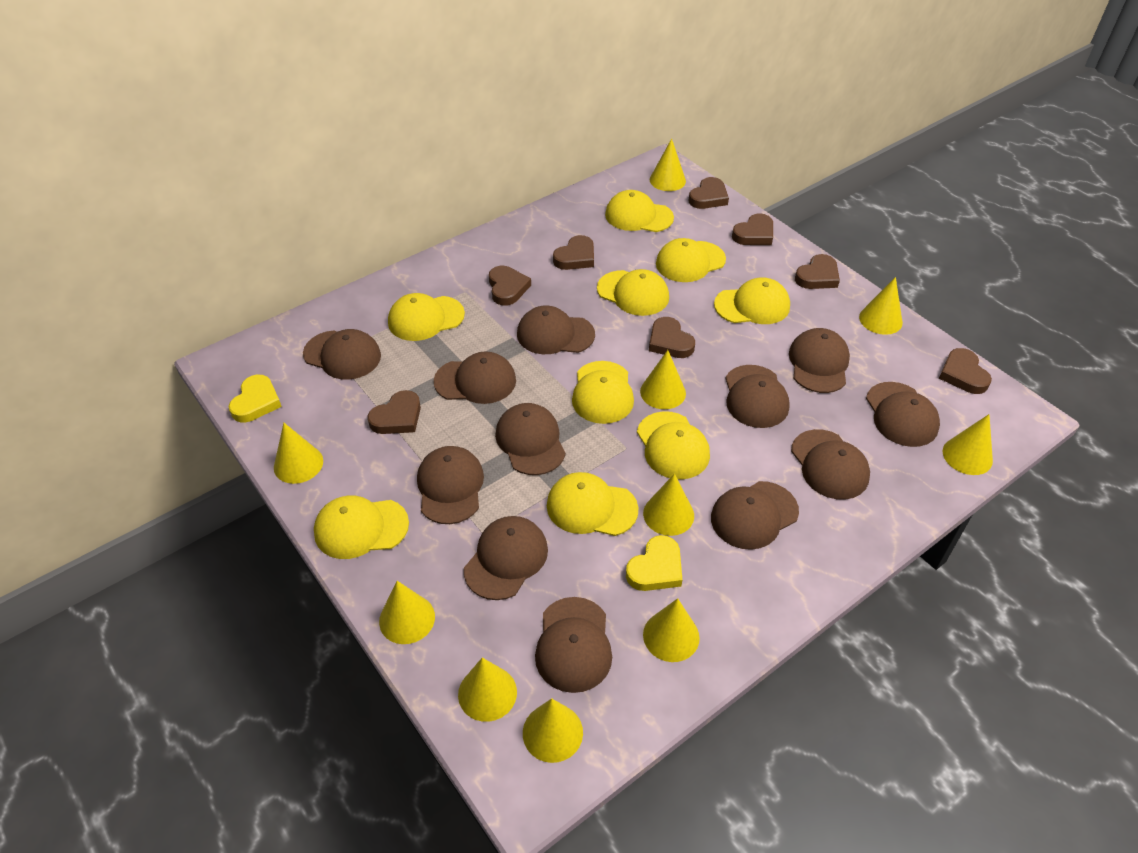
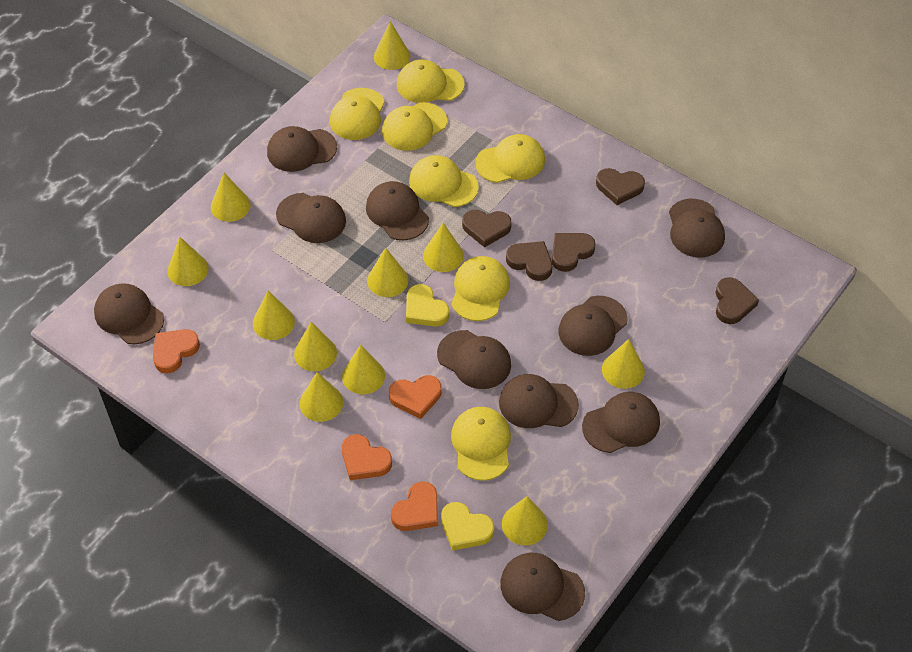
brown cap: 12 -> 10
brown heart: 8 -> 5
orange heart: 0 -> 4
yellow cap: 9 -> 7
yellow cone: 10 -> 11

